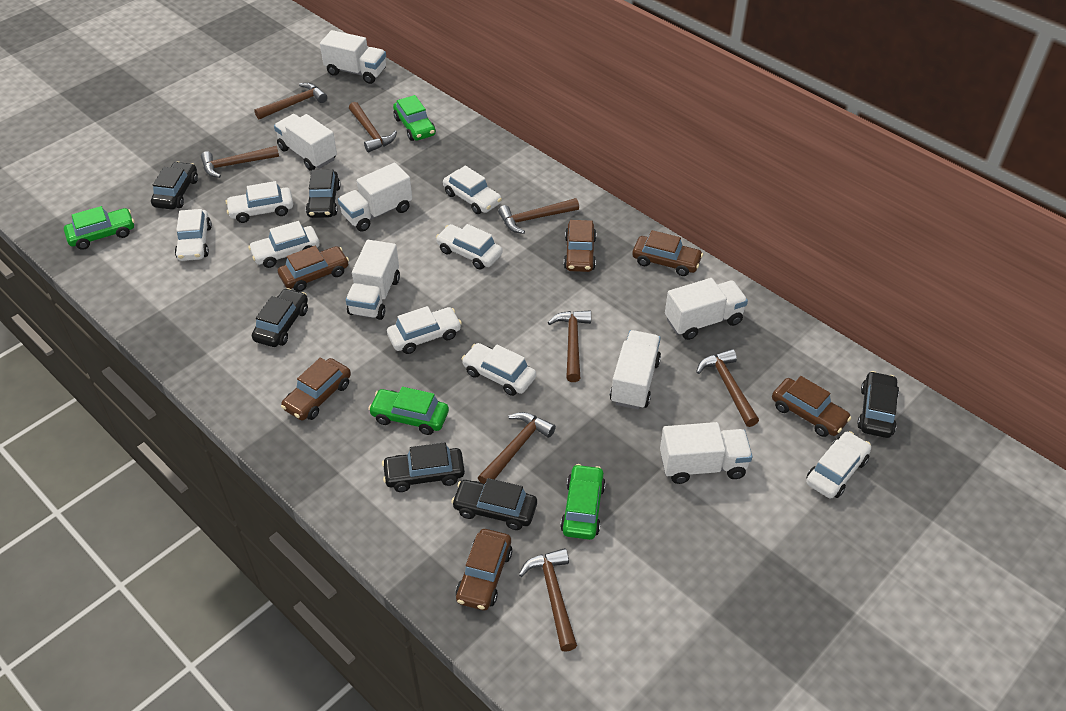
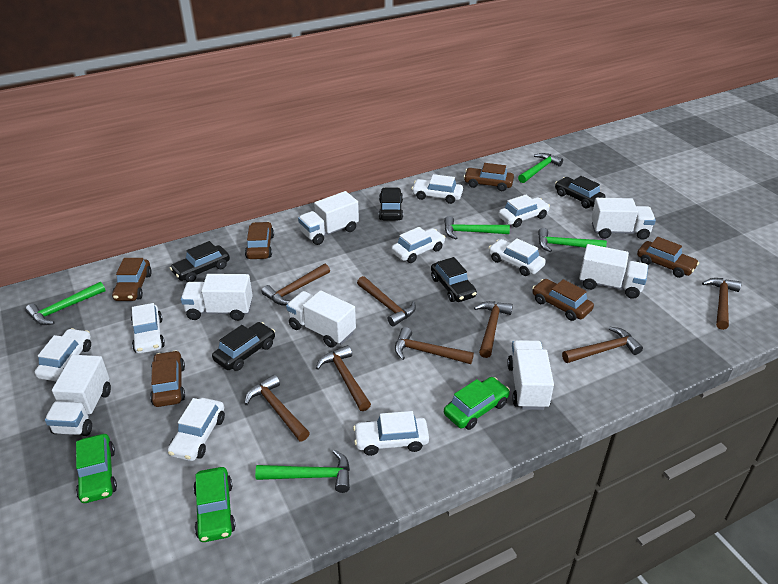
black car: 6 -> 5
green car: 4 -> 3
green hammer: 0 -> 5

